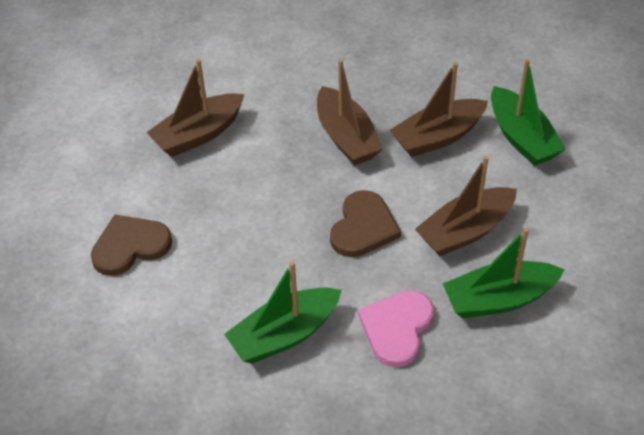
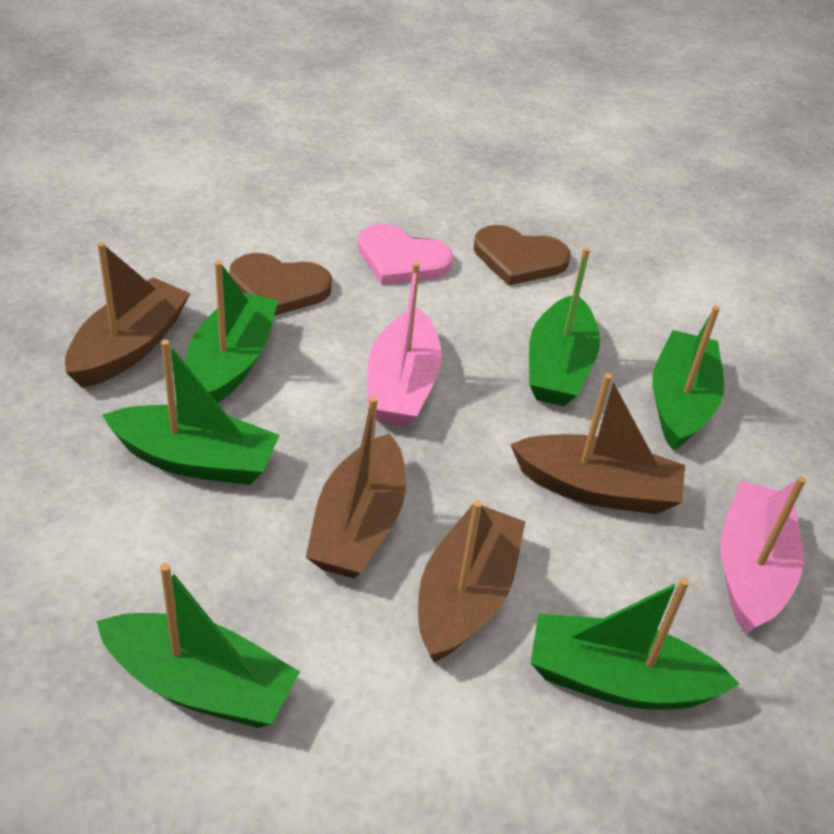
green boat: 3 -> 6
pink boat: 0 -> 2

